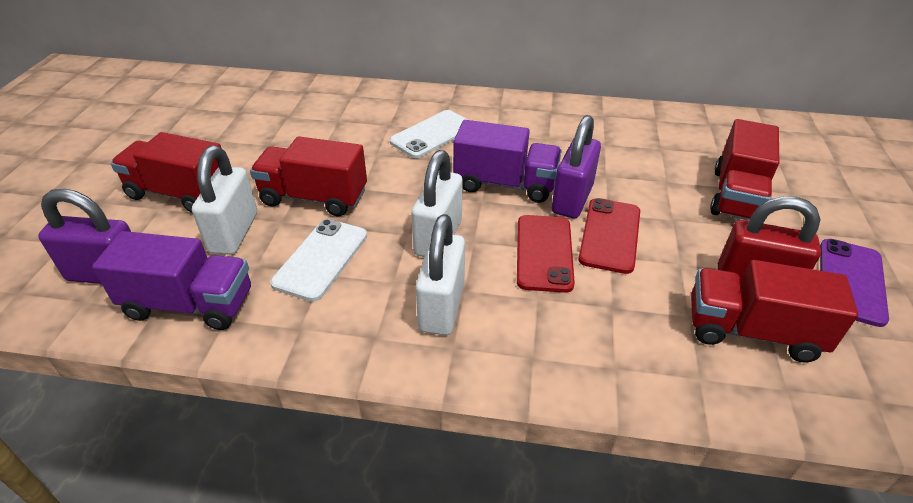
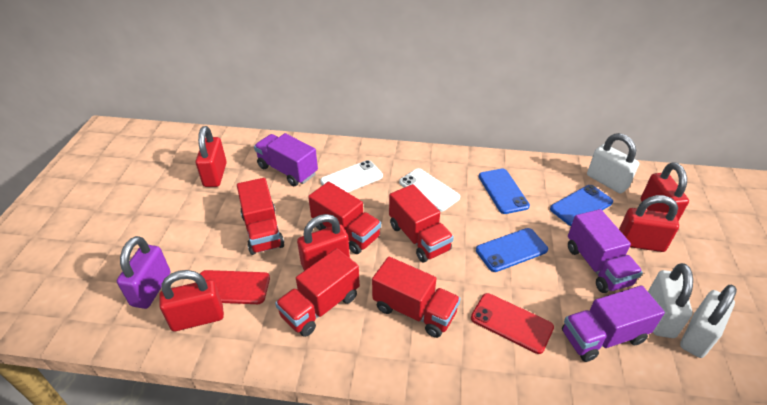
blue phone: 0 -> 3
purple padlock: 2 -> 1
purple phone: 1 -> 0
purple truck: 2 -> 3
red padlock: 1 -> 5
red truck: 4 -> 5

